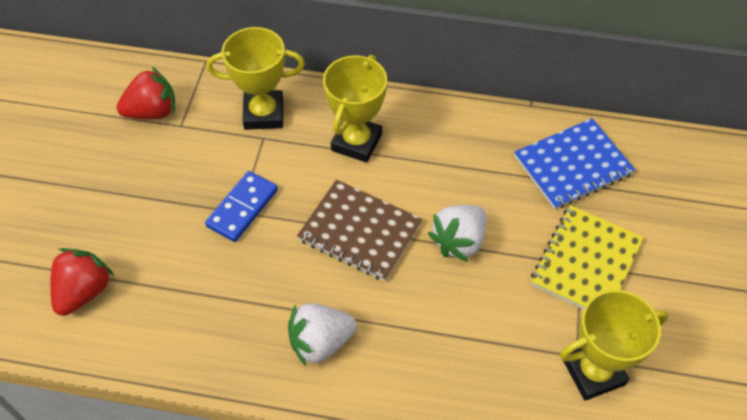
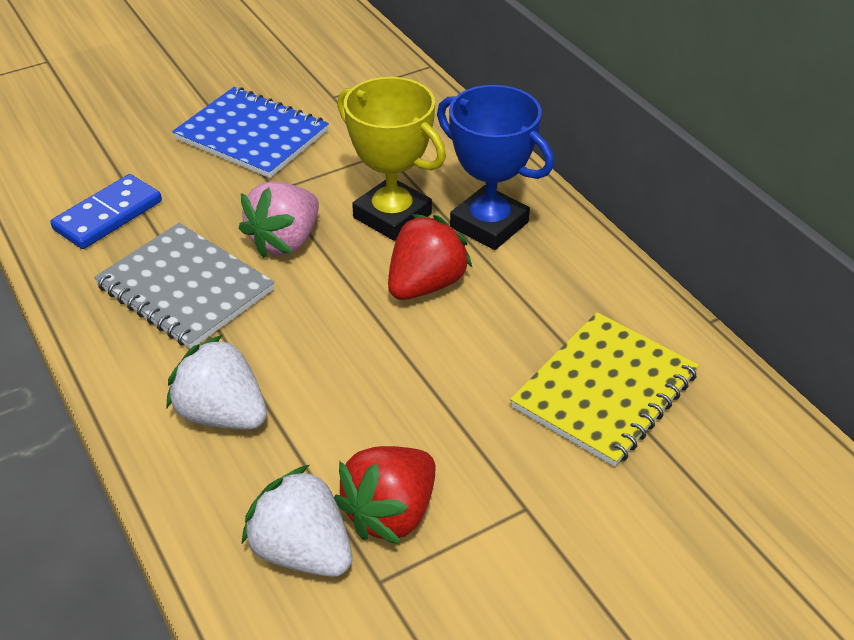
blue trophy: 0 -> 1
brown notebook: 1 -> 0
grey notebook: 0 -> 1
pink strawberry: 0 -> 1
yellow trophy: 3 -> 1

